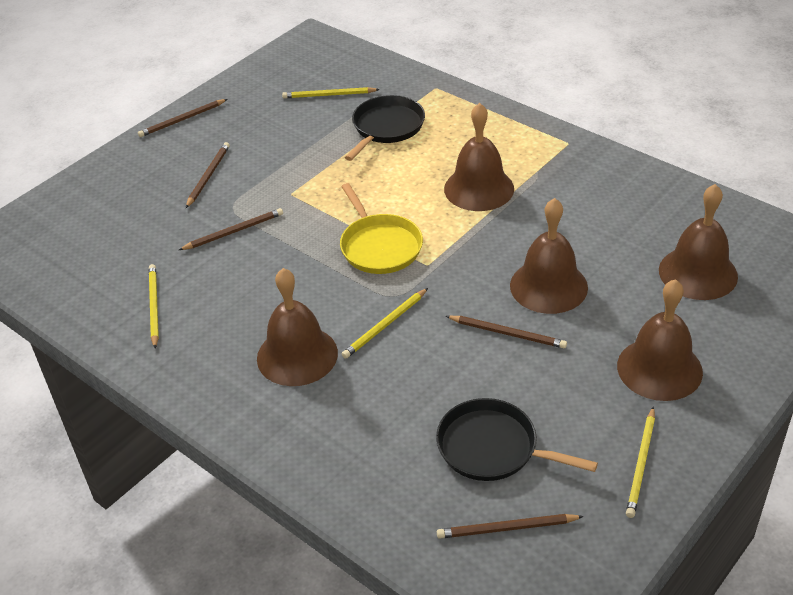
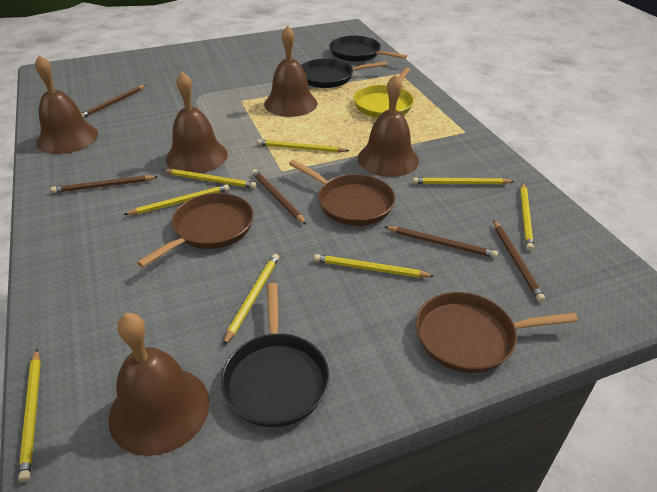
black pan: 2 -> 3
brown pan: 0 -> 3
yellow pencil: 4 -> 8

